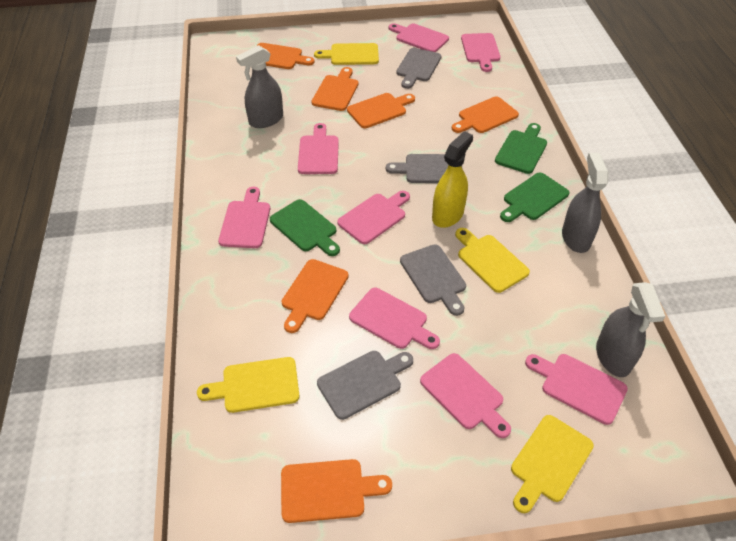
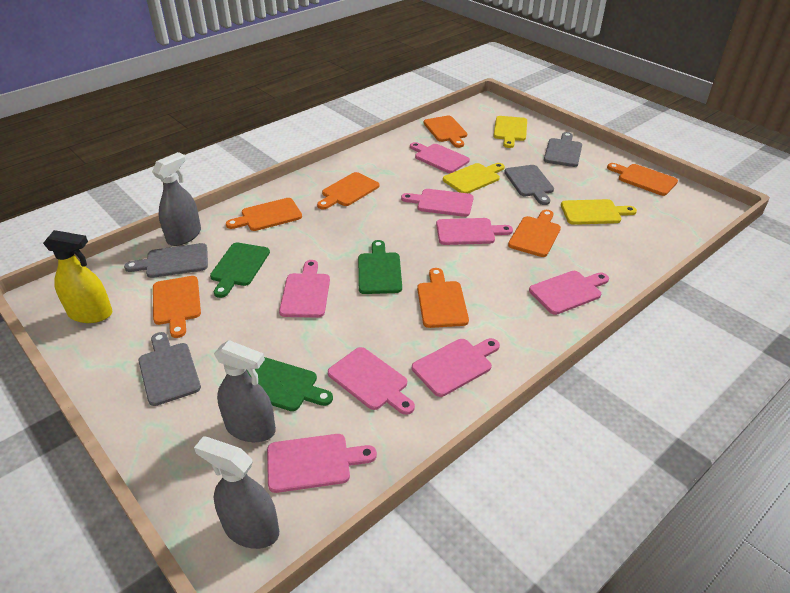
orange cutting board: 6 -> 7
yellow cutting board: 4 -> 3

